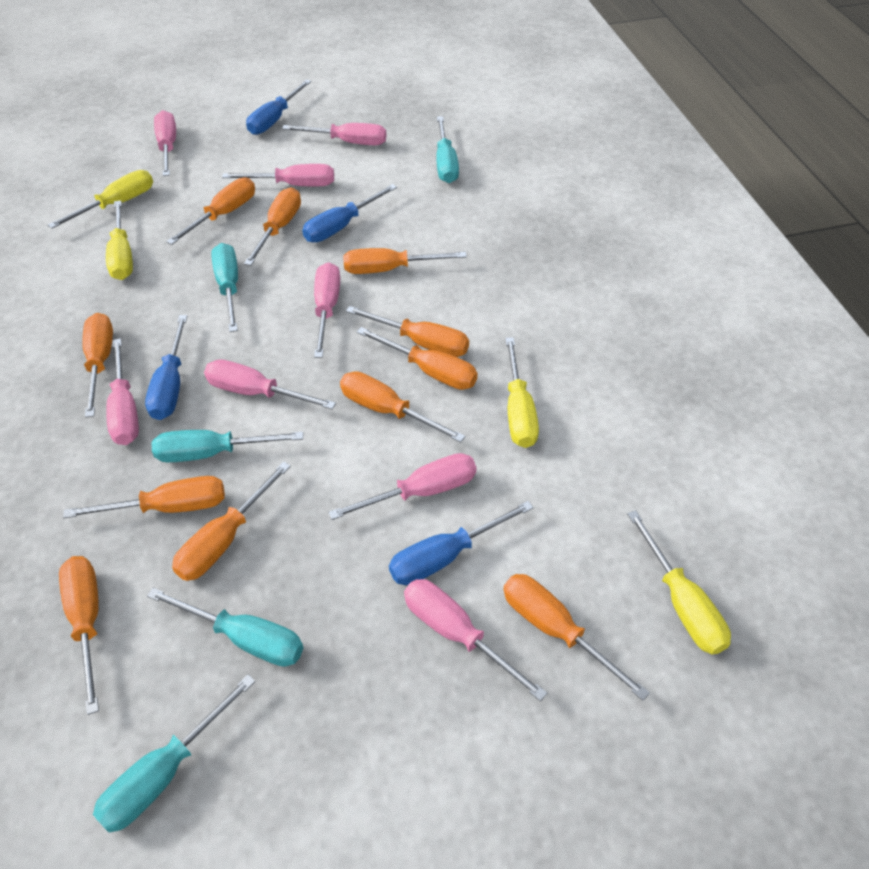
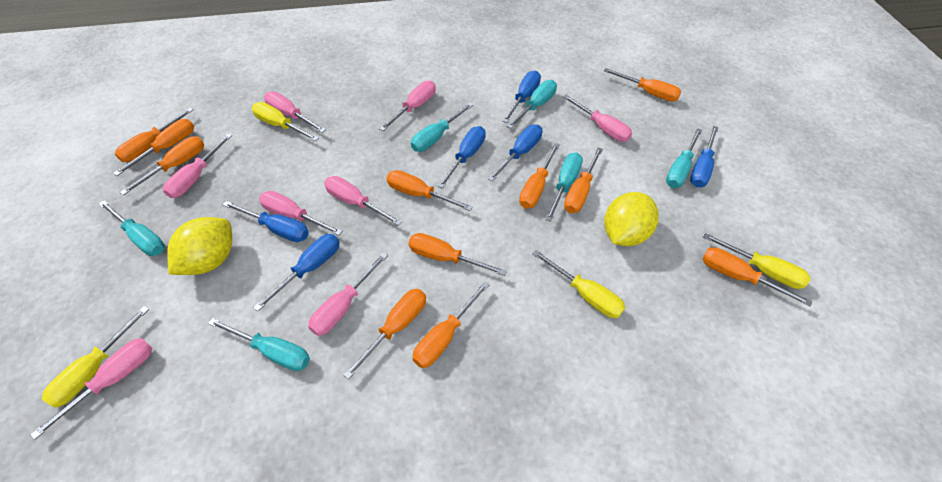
blue screwdriver: 4 -> 6
turquoise screwdriver: 5 -> 6
yellow lemon: 0 -> 2

